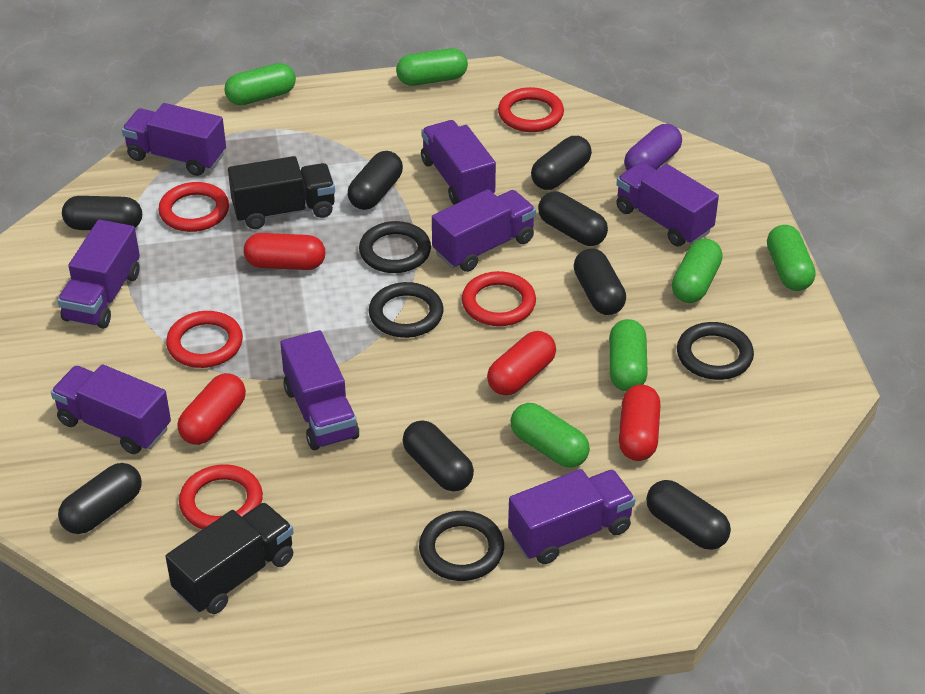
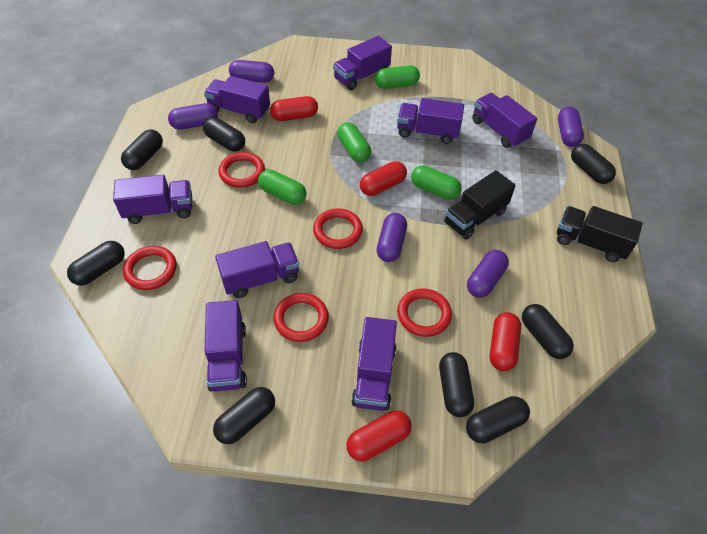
black ring: 4 -> 0
green capsule: 6 -> 4
purple capsule: 1 -> 5

